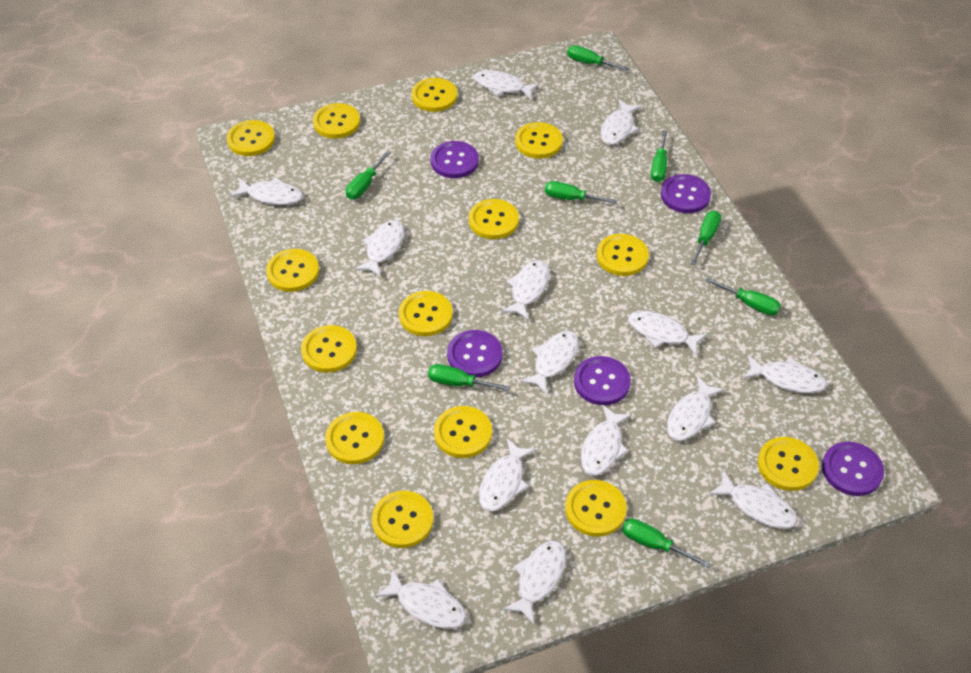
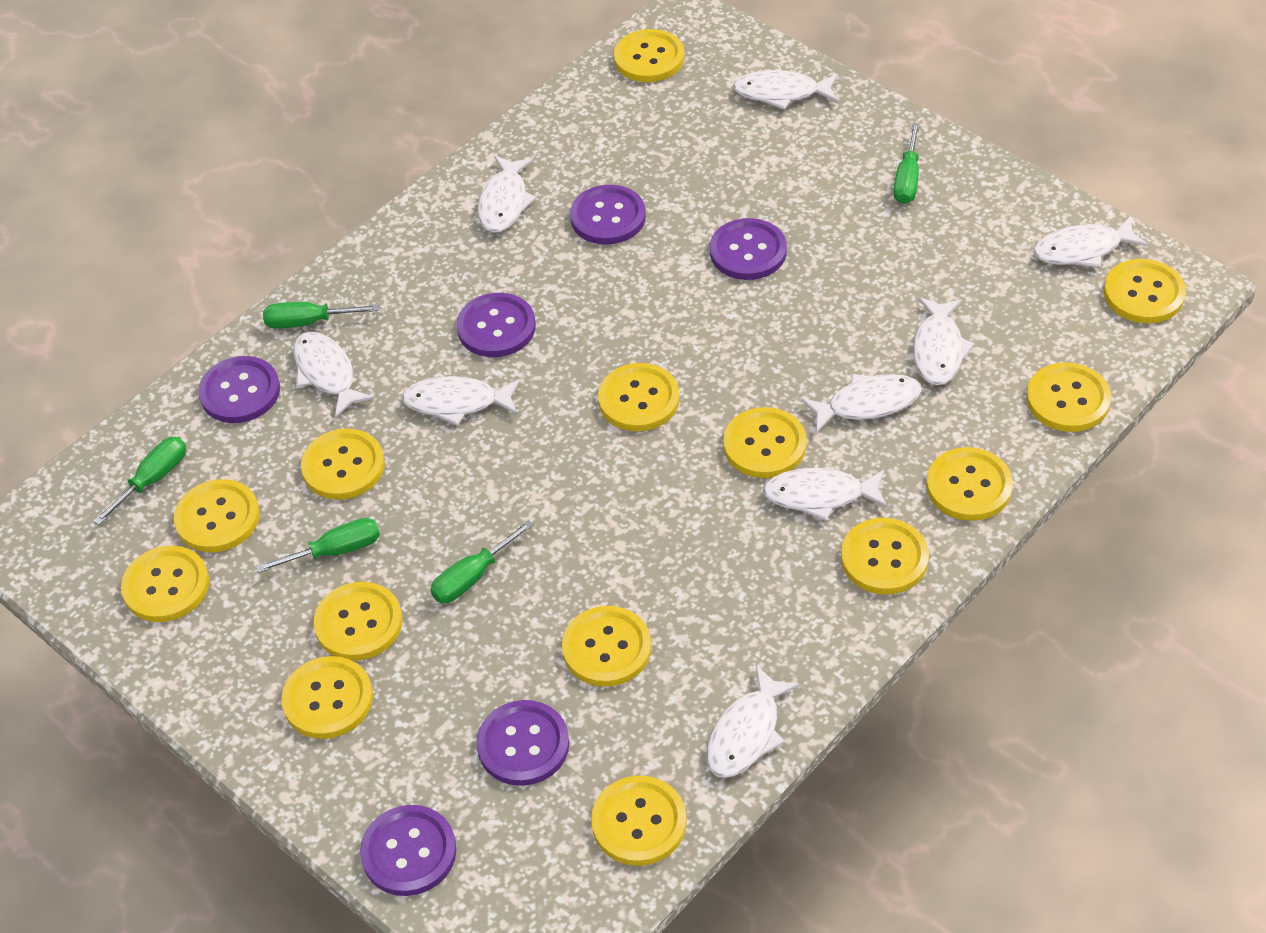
green screwdriver: 8 -> 5
purple button: 5 -> 6
white fish: 14 -> 9

